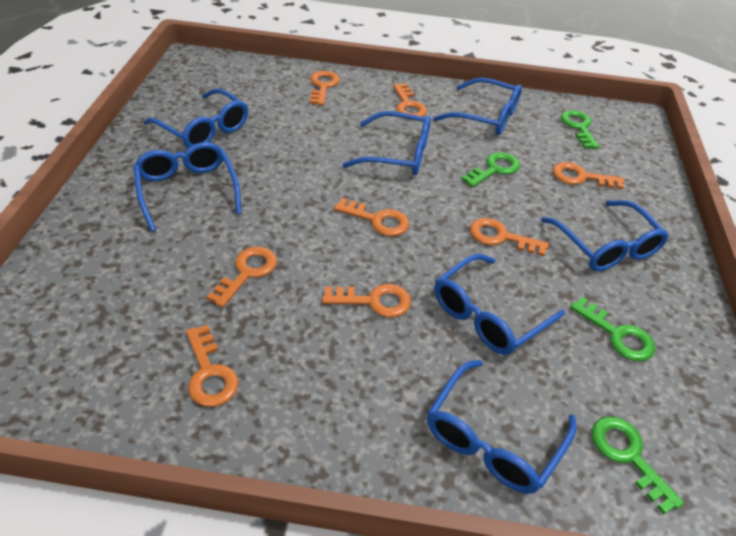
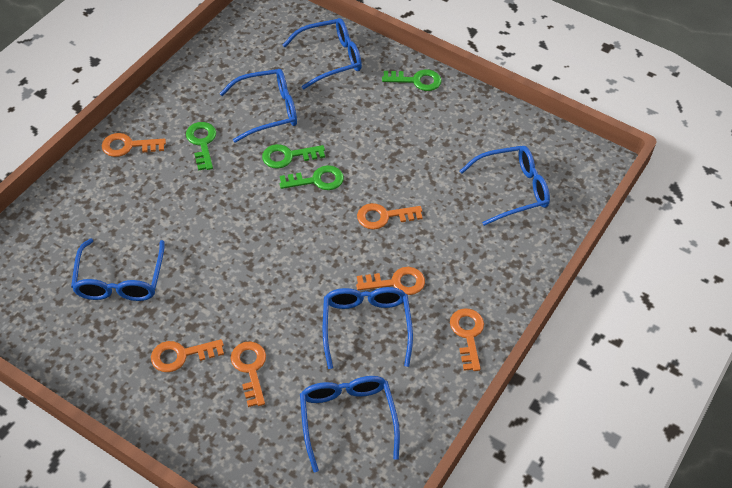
blue glasses: 7 -> 6
orange key: 8 -> 6

